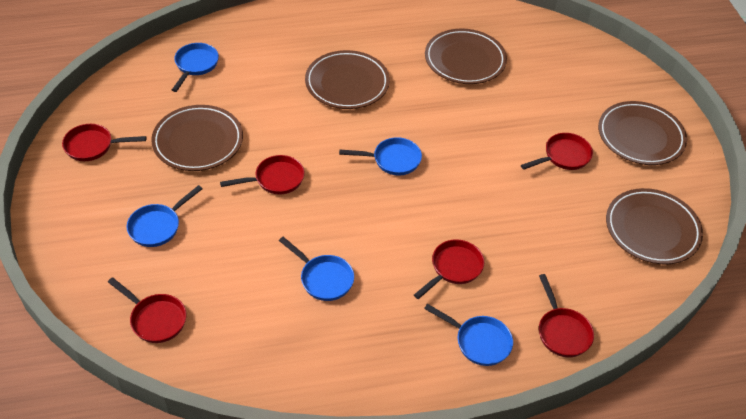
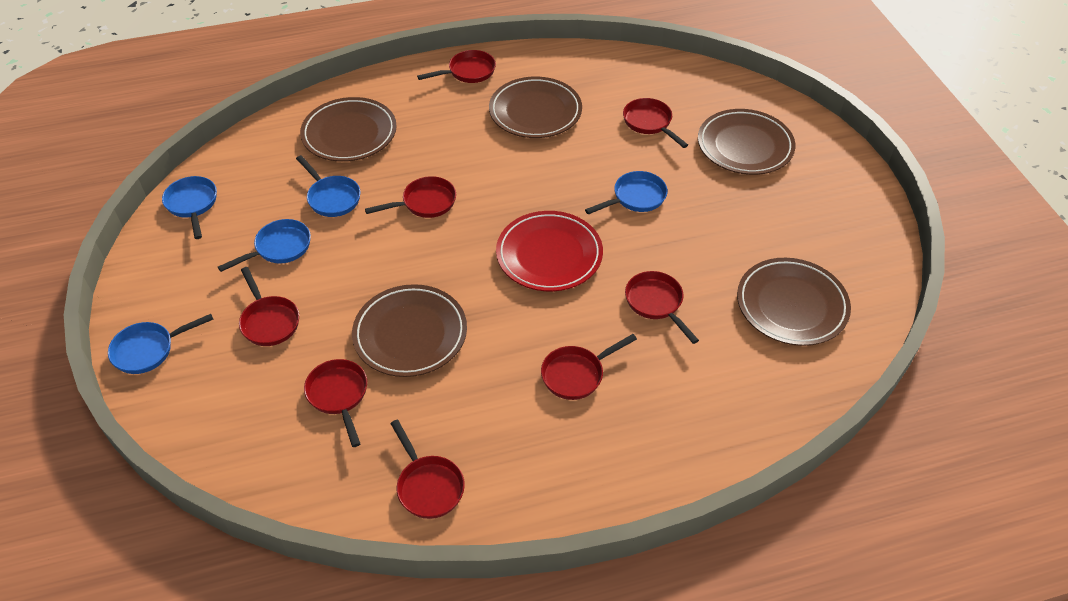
red pan: 6 -> 8
red plate: 0 -> 1

